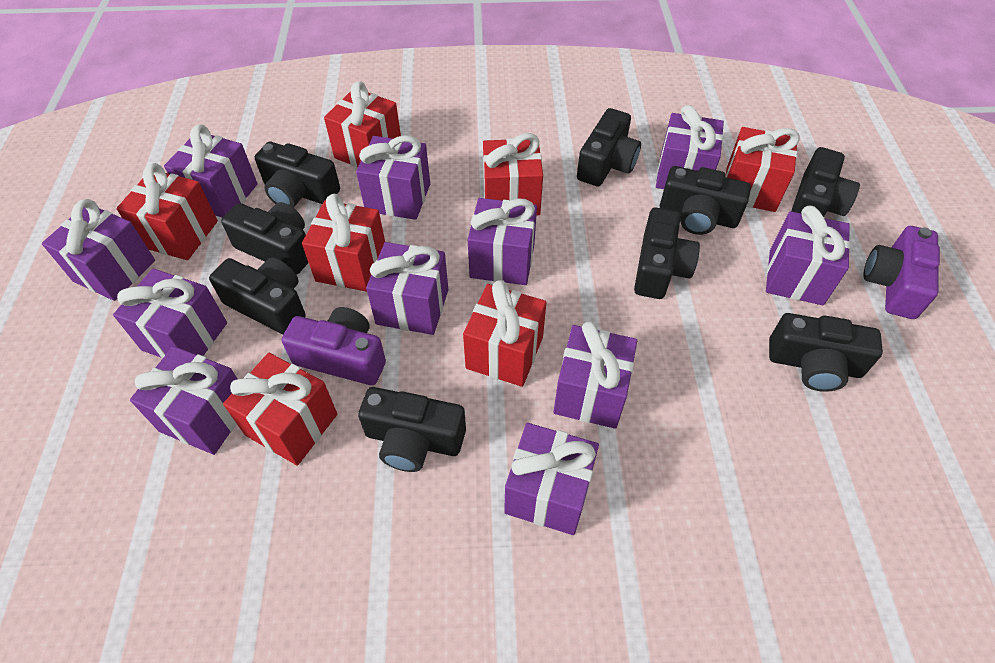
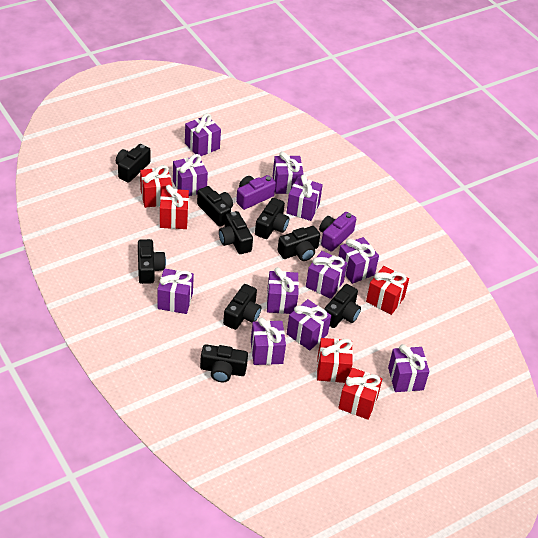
red gift: 7 -> 5

